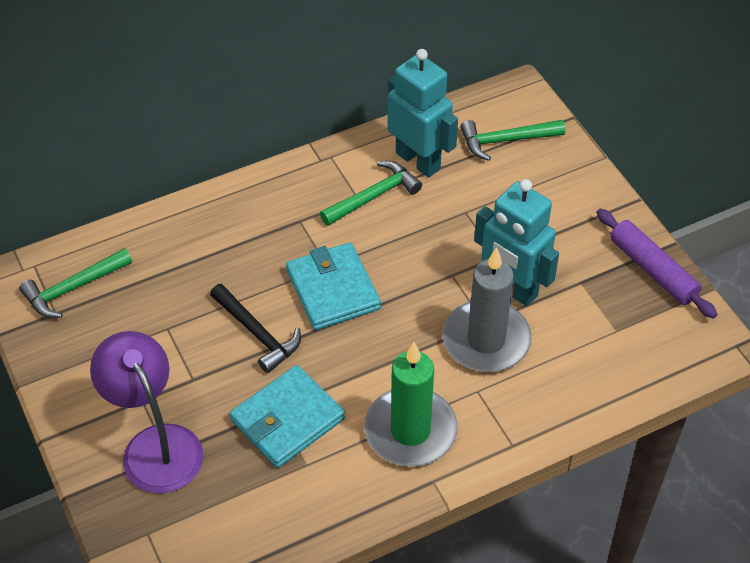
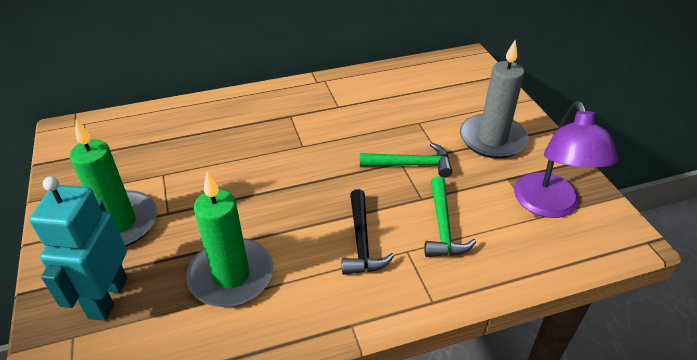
green candle: 1 -> 2
green hammer: 3 -> 2
purple rolling pin: 1 -> 0
turquoise robot: 2 -> 1
turquoise wallet: 2 -> 0

